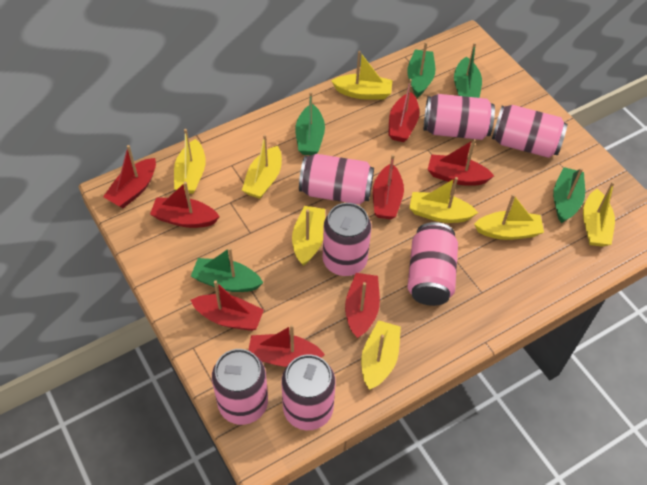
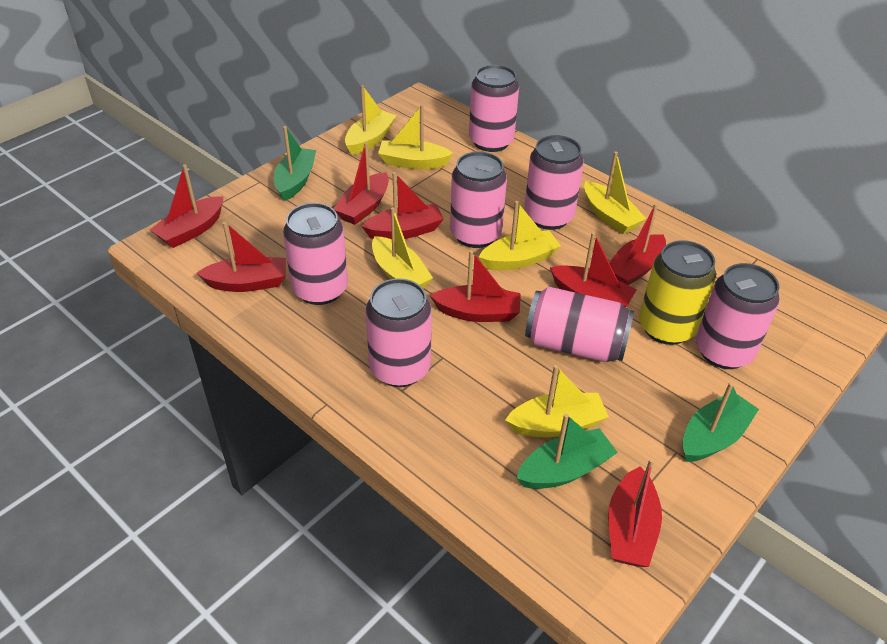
green boat: 5 -> 3
yellow boat: 8 -> 6
yellow can: 0 -> 1

